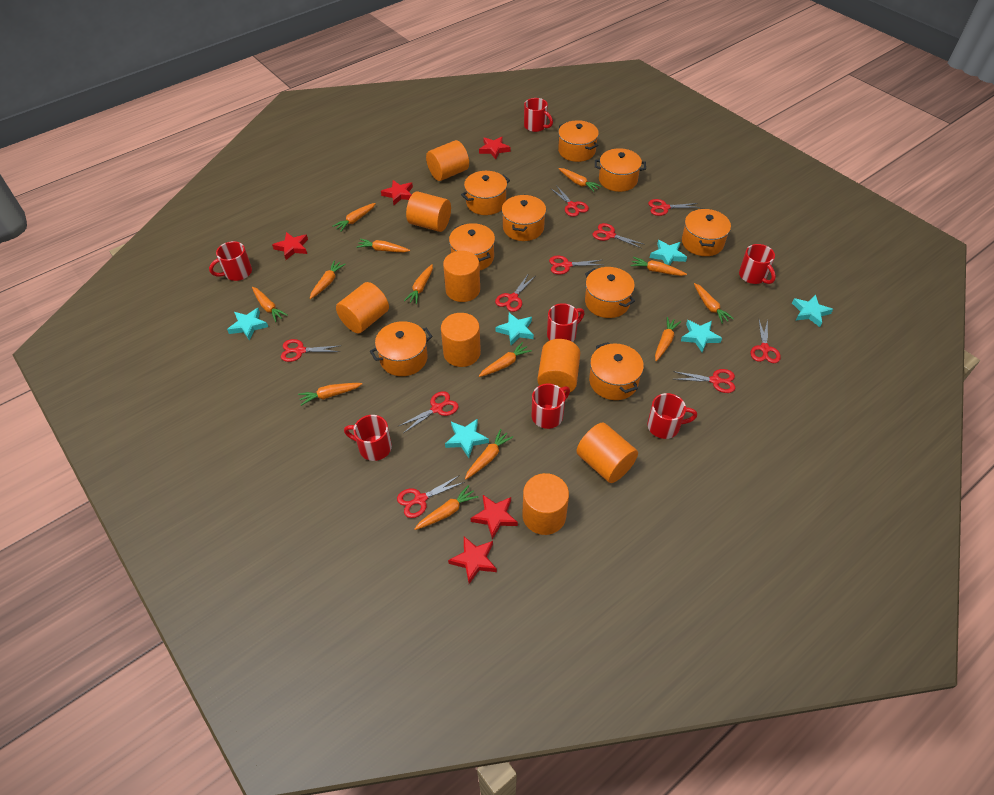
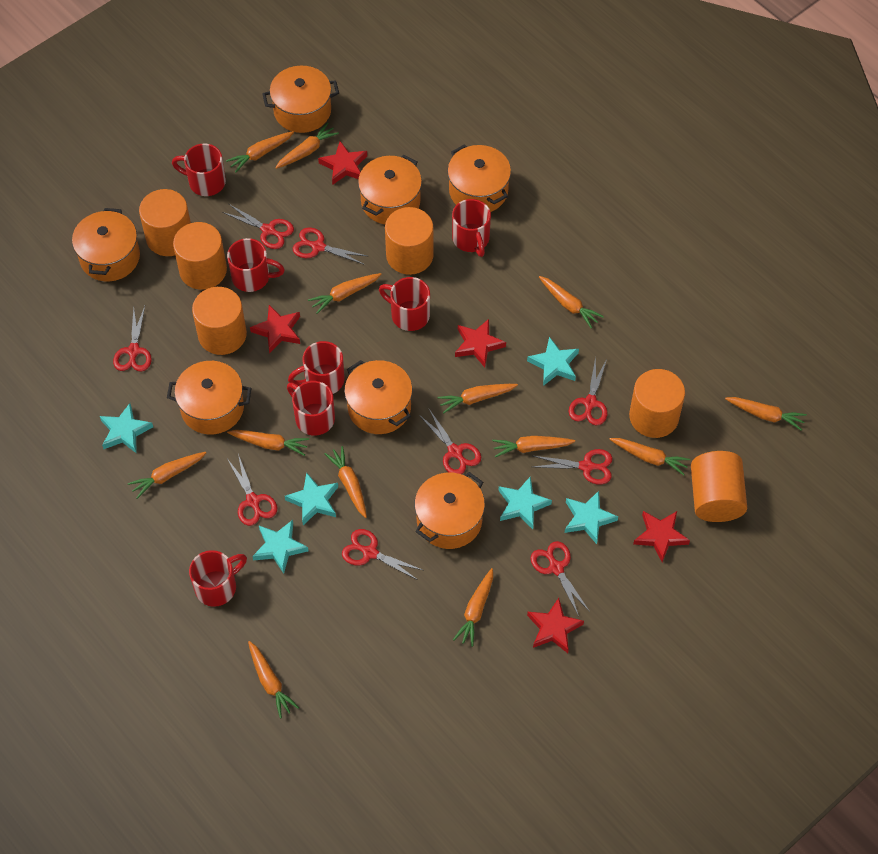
orange cylinder: 8 -> 6
orange pot: 9 -> 7
red scissors: 10 -> 9

